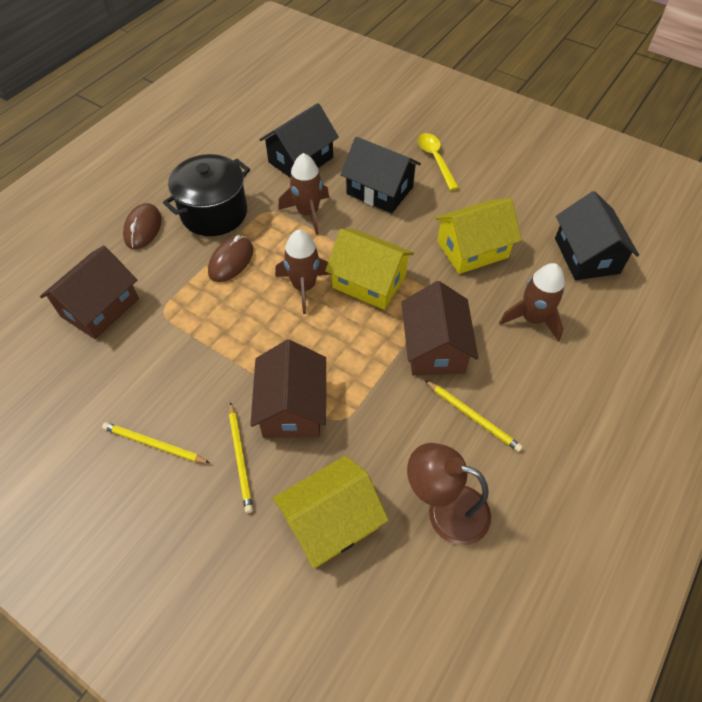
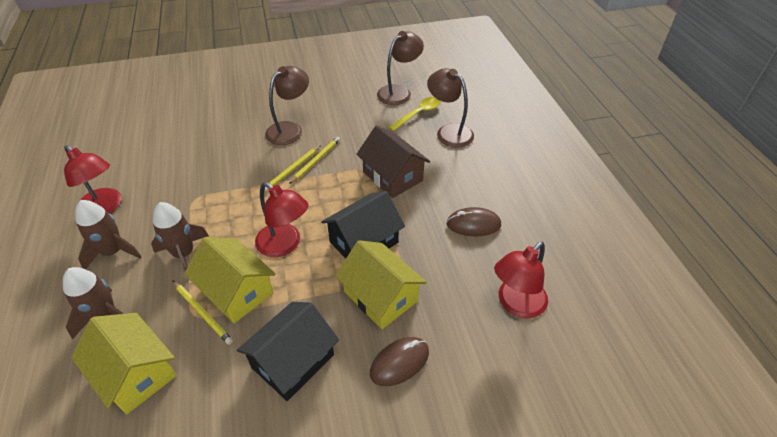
black house: 3 -> 2
black pot: 1 -> 0
brown house: 3 -> 1
brown lamp: 1 -> 3
red lamp: 0 -> 3

